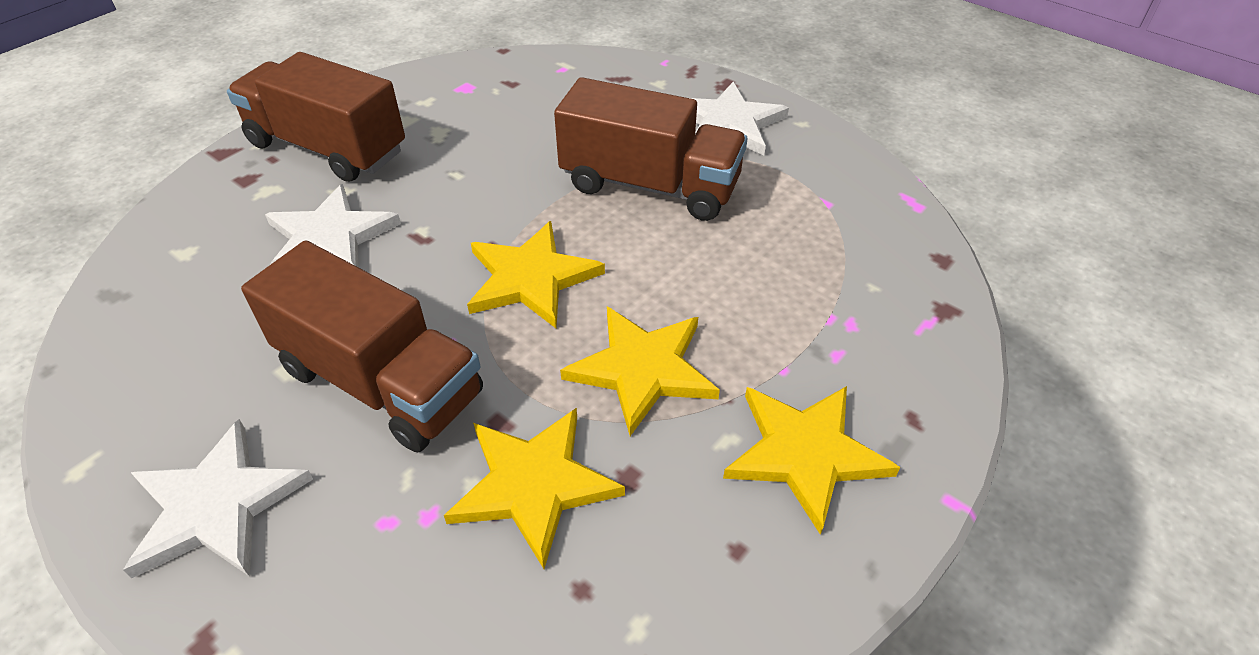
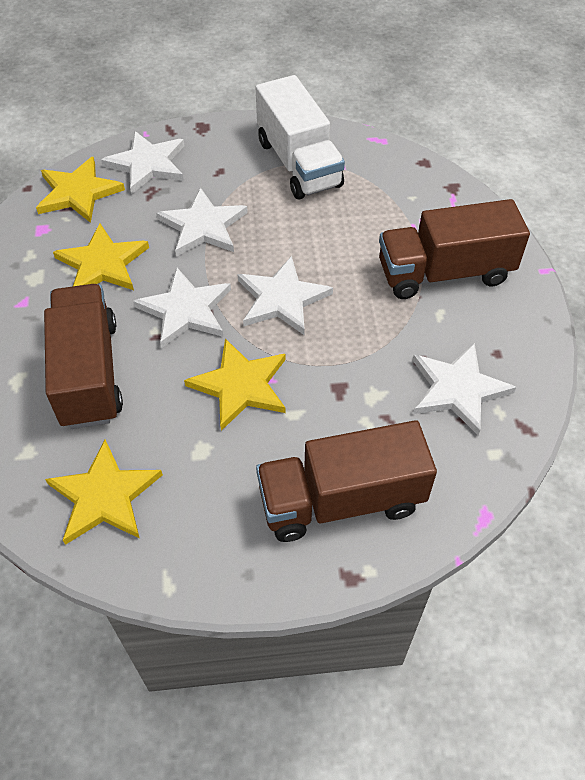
white star: 3 -> 5
white truck: 0 -> 1

